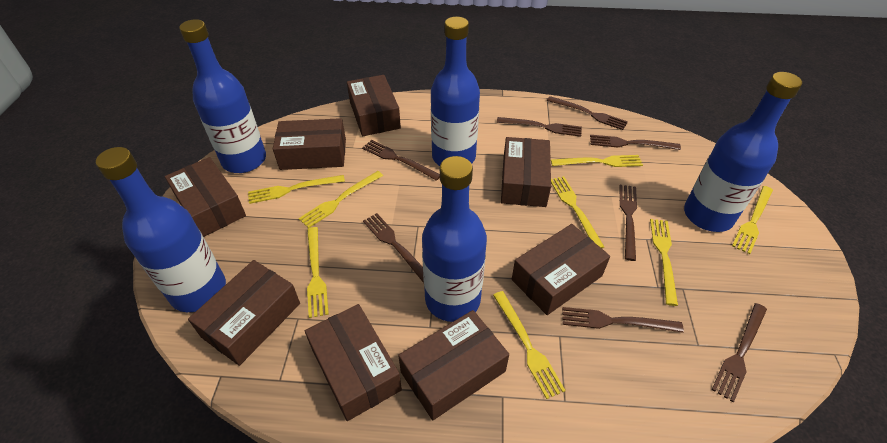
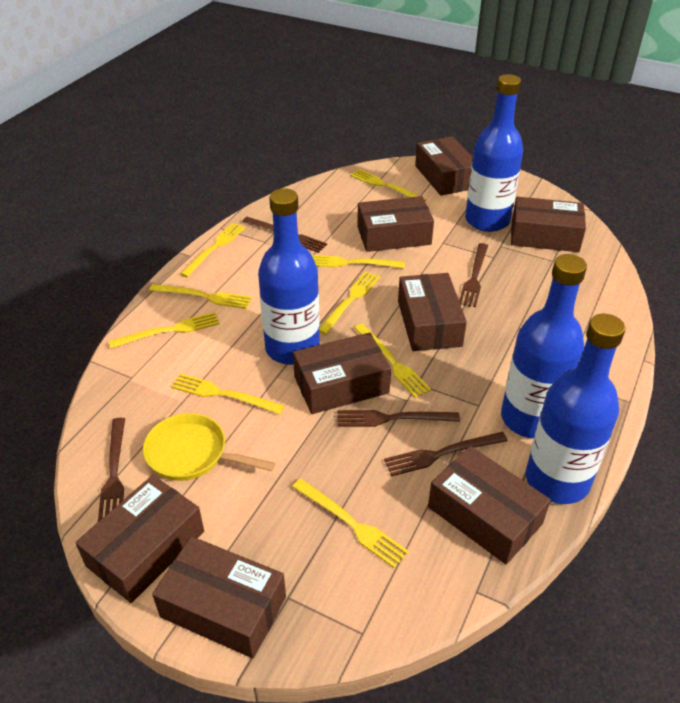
blue bottle: 5 -> 4
brown fork: 8 -> 5
yellow fork: 8 -> 9
yellow pan: 0 -> 1

